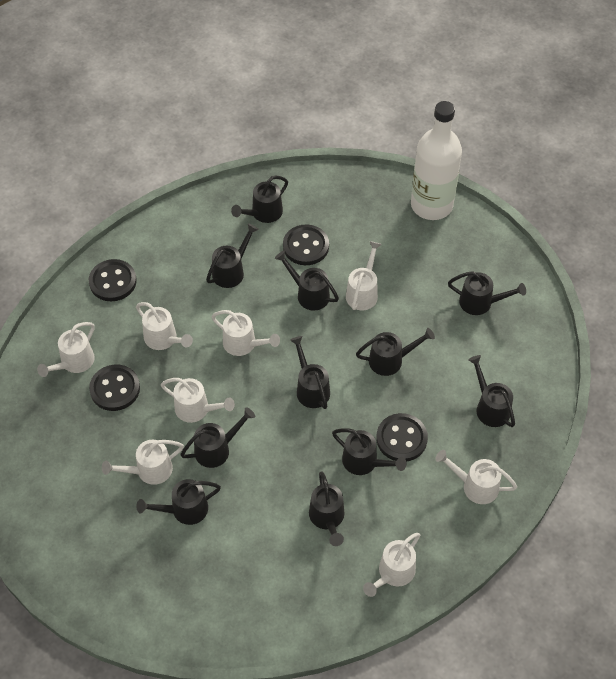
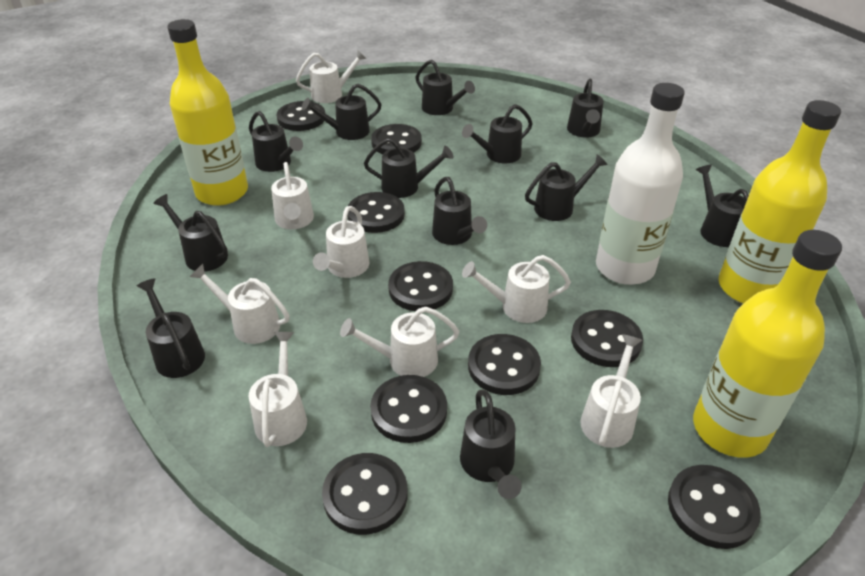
black button: 4 -> 9
black watering can: 11 -> 12
yellow bottle: 0 -> 3

